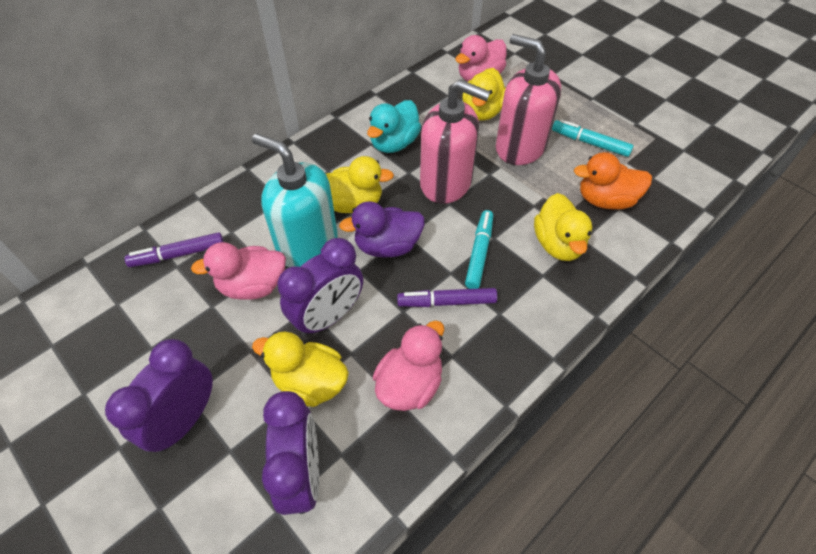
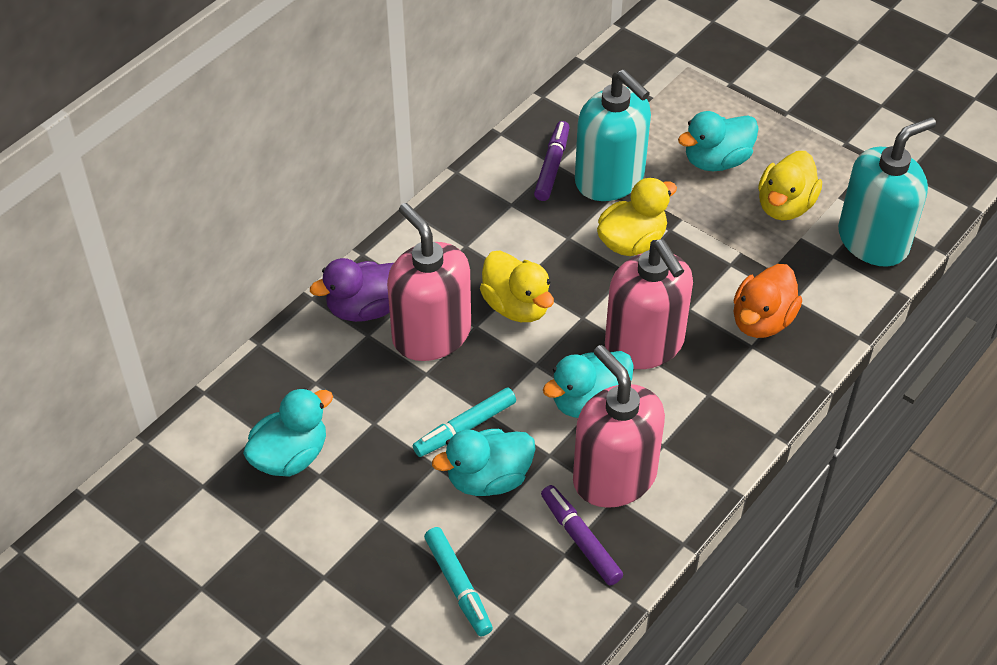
pink duck: 3 -> 0
pink soap dispenser: 2 -> 3
purple clock: 3 -> 0
turquoise duck: 1 -> 4
turquoise soap dispenser: 1 -> 2
yellow duck: 4 -> 3

